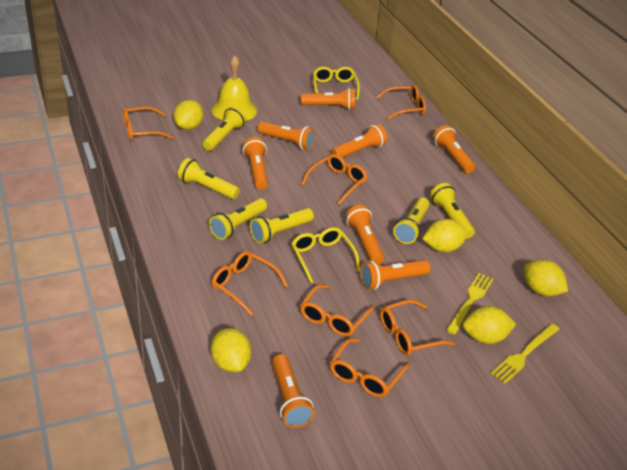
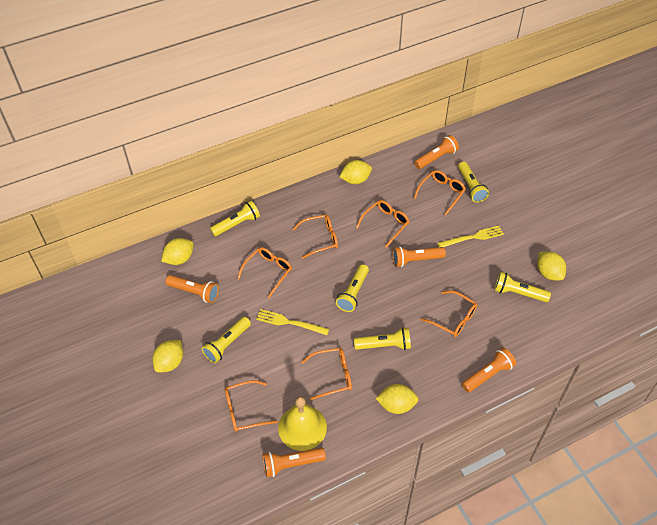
orange flashlight: 8 -> 5
yellow glasses: 2 -> 0

